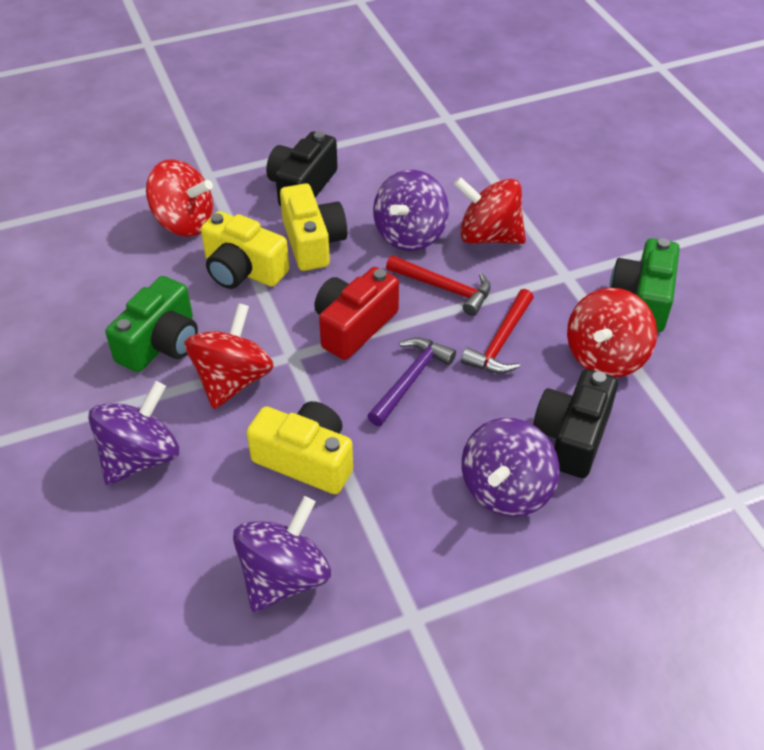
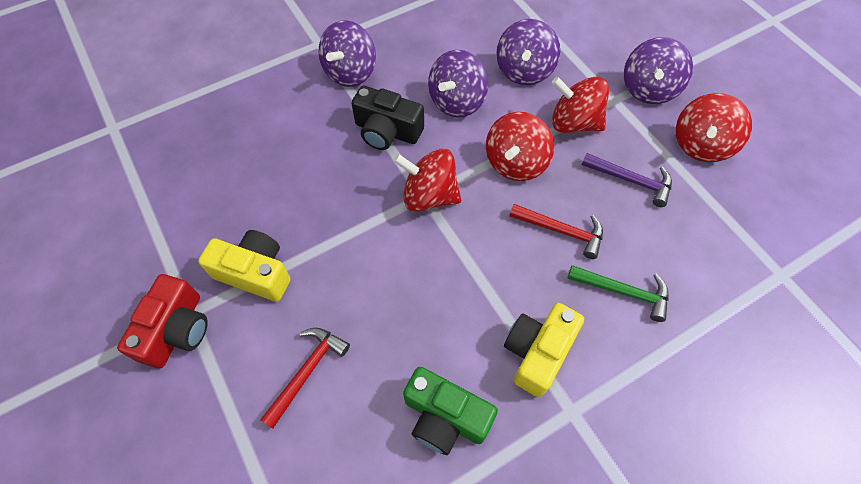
black camera: 2 -> 1
green camera: 2 -> 1
green hammer: 0 -> 1
yellow camera: 3 -> 2

